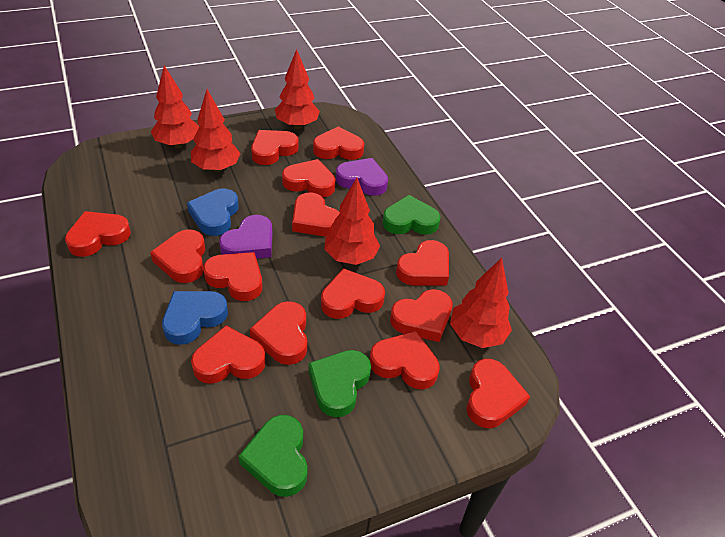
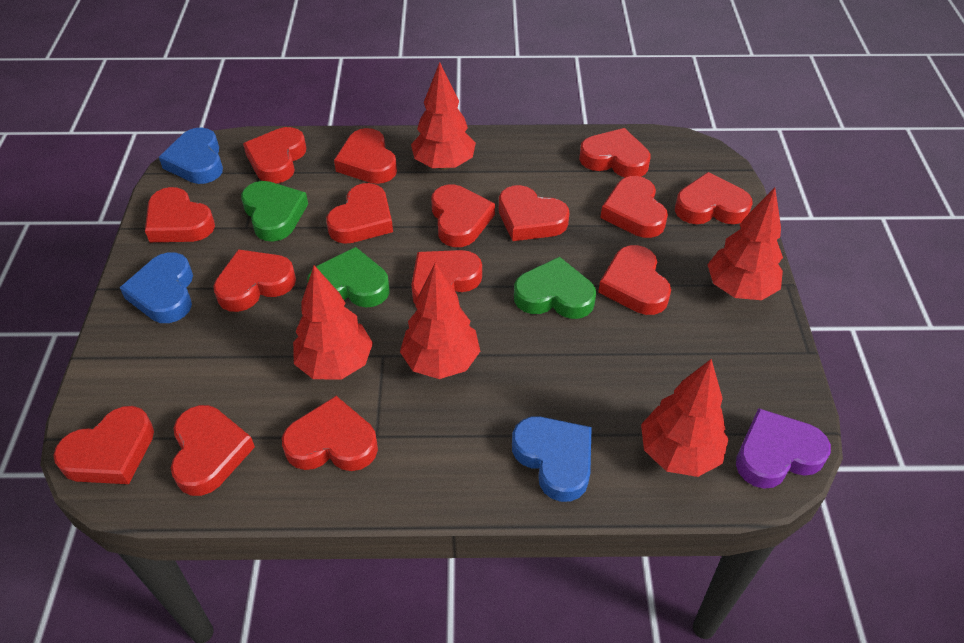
blue heart: 2 -> 3
purple heart: 2 -> 1
red heart: 14 -> 15

